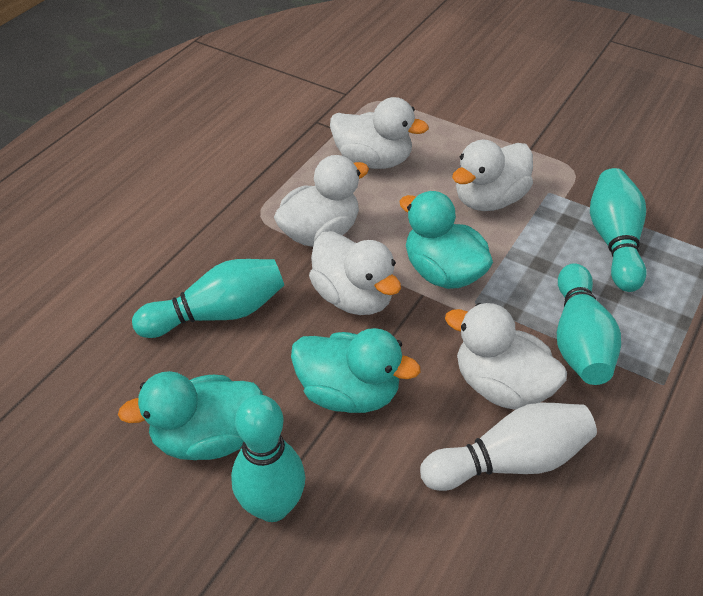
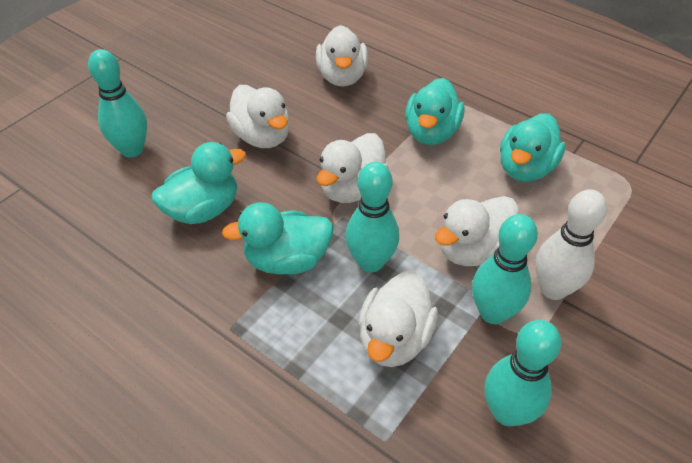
turquoise duck: 3 -> 4

